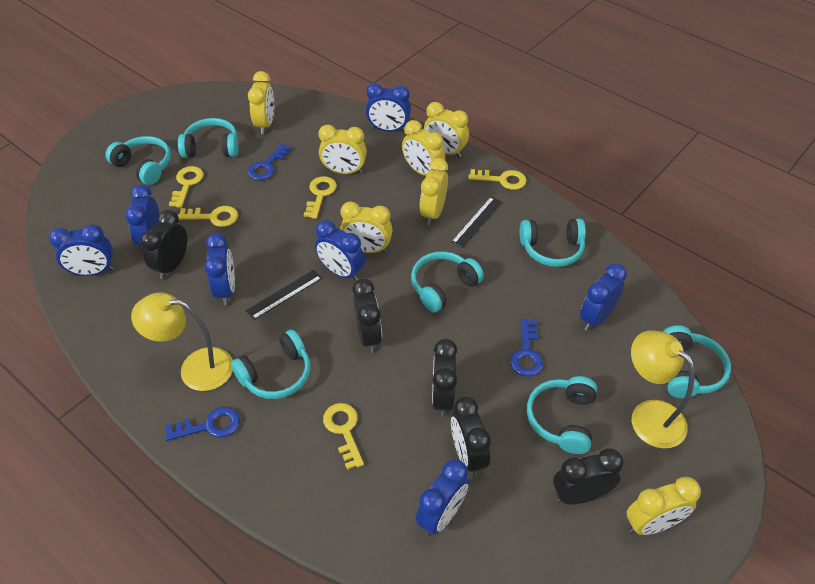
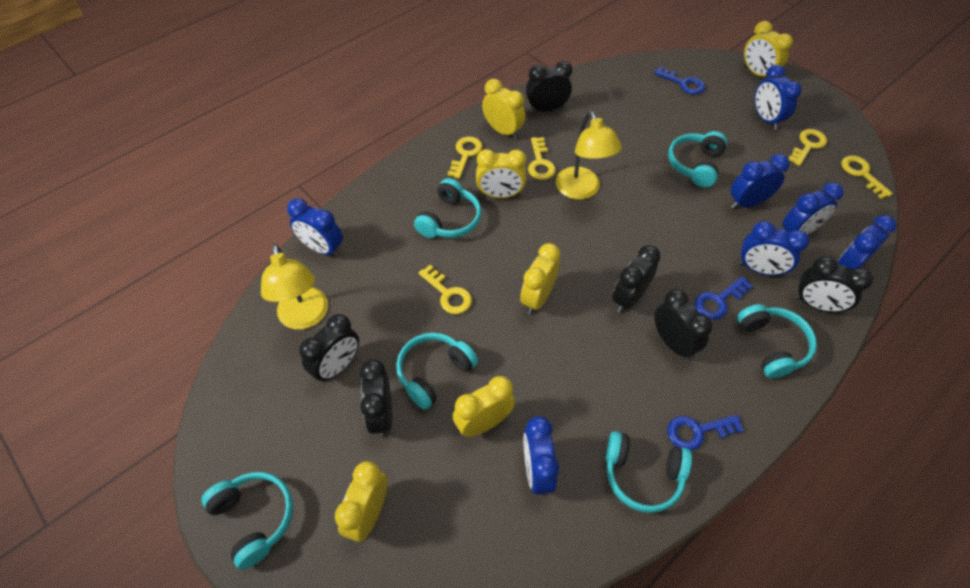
black clock: 5 -> 6
black ruler: 2 -> 0
turquoise headphones: 7 -> 6
yellow clock: 7 -> 6

